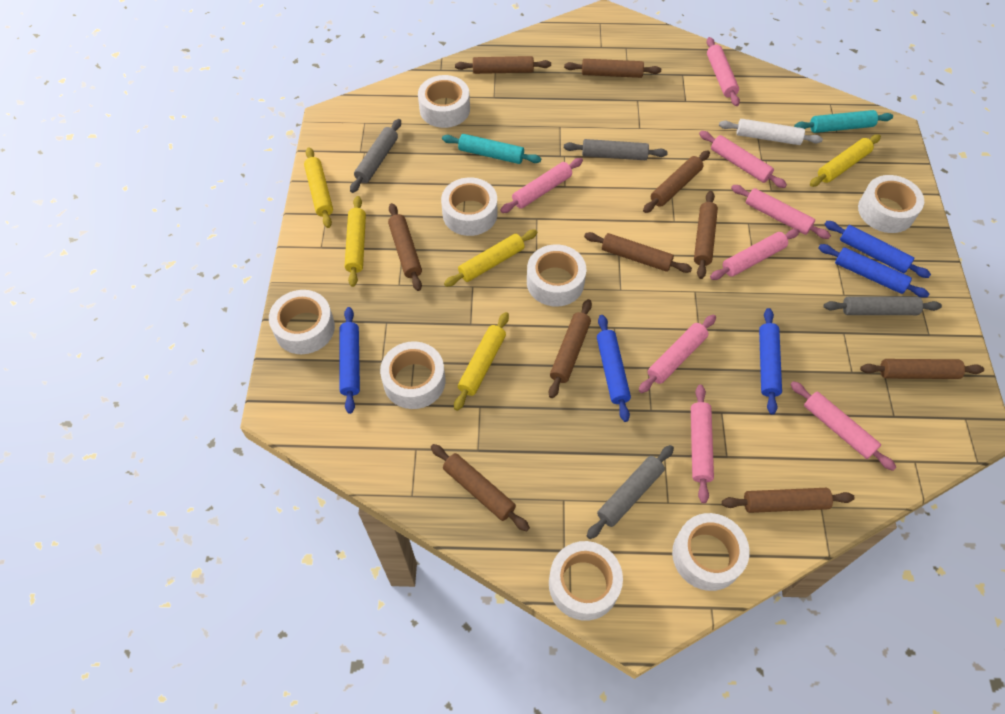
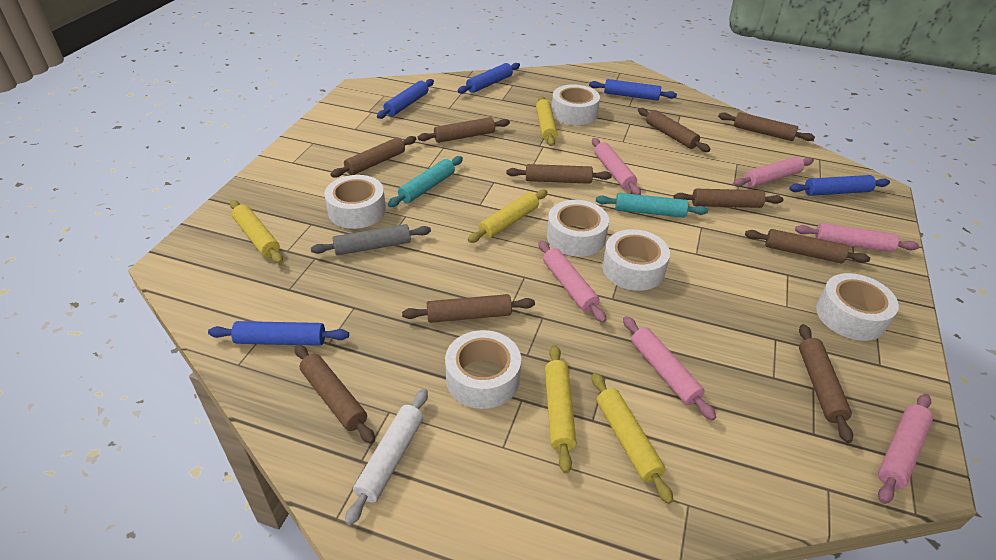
grey rolling pin: 4 -> 1
pink rolling pin: 8 -> 6
white tape: 8 -> 6

